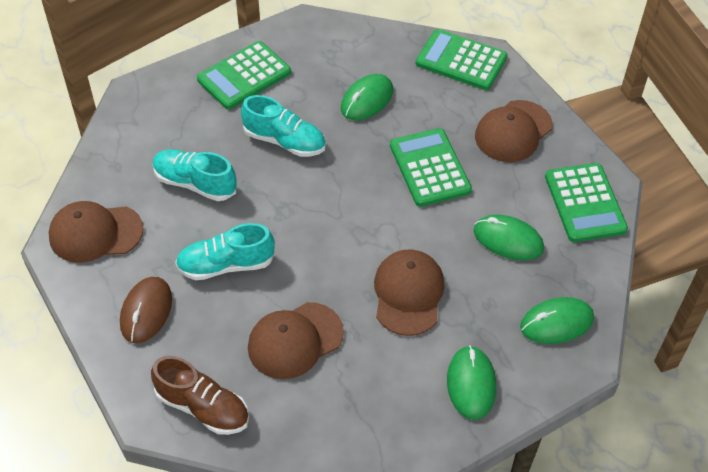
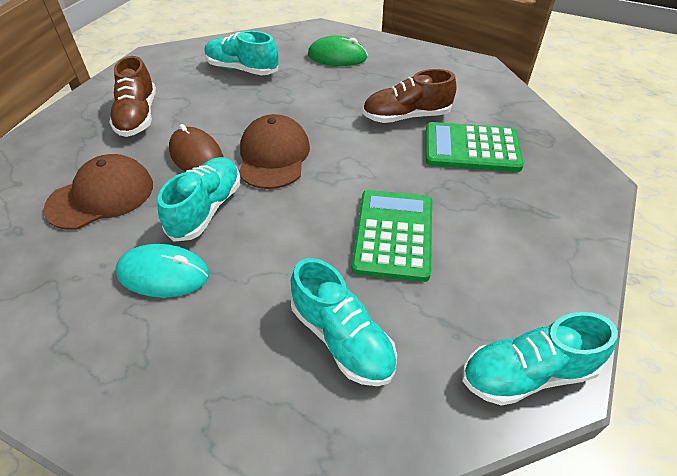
brown cap: 4 -> 2
brown shoe: 1 -> 2
green calculator: 4 -> 2
green mouse: 4 -> 1
turquoise mouse: 0 -> 1
turquoise shoe: 3 -> 4

